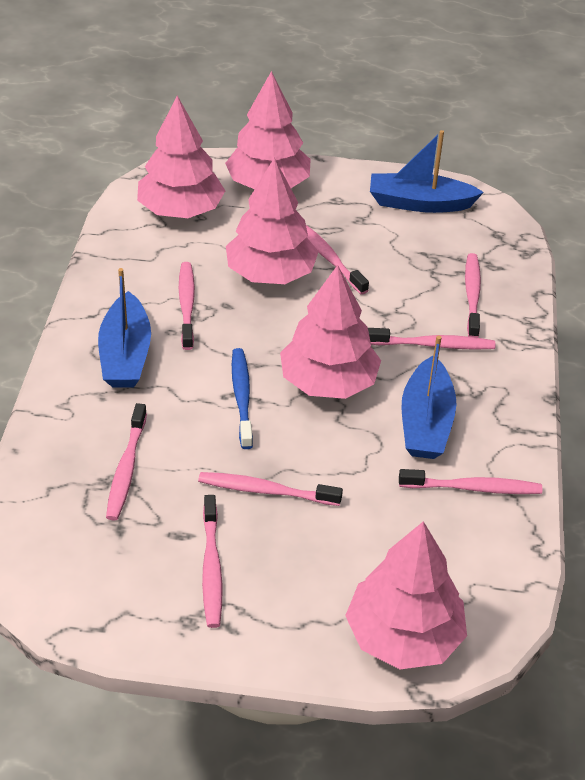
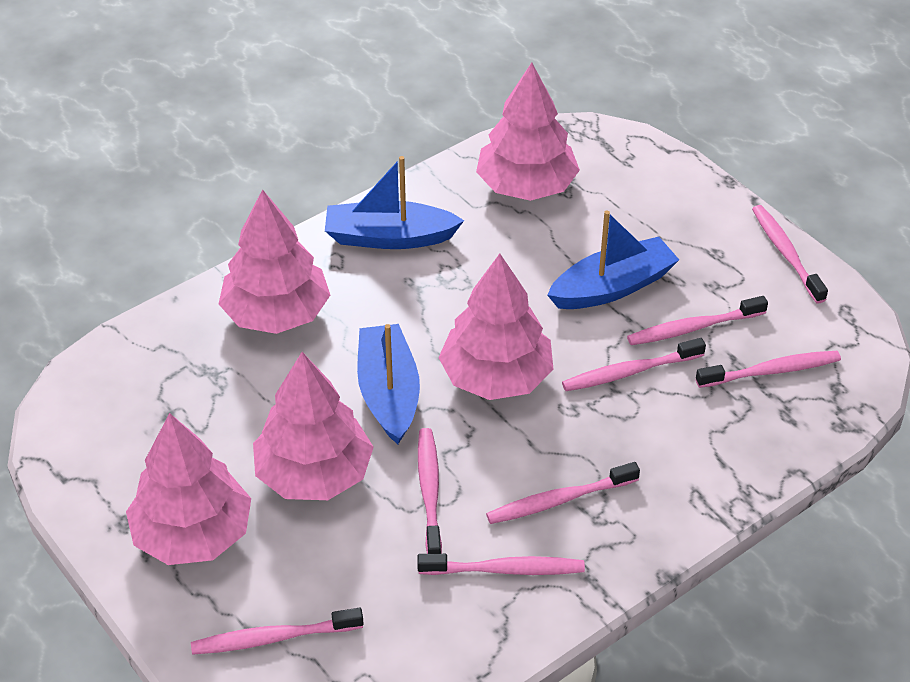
blue toothbrush: 1 -> 0

